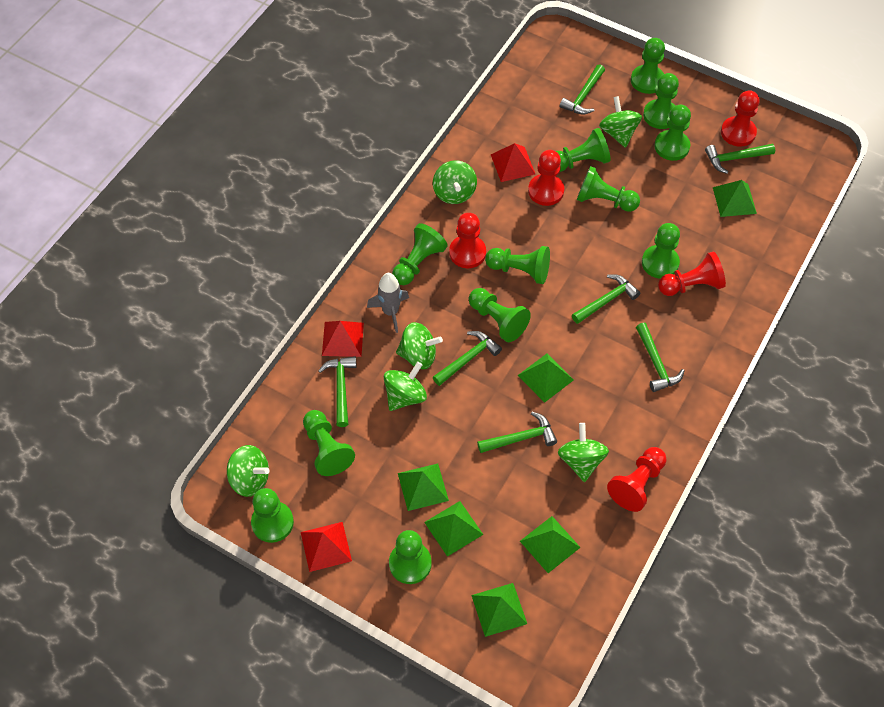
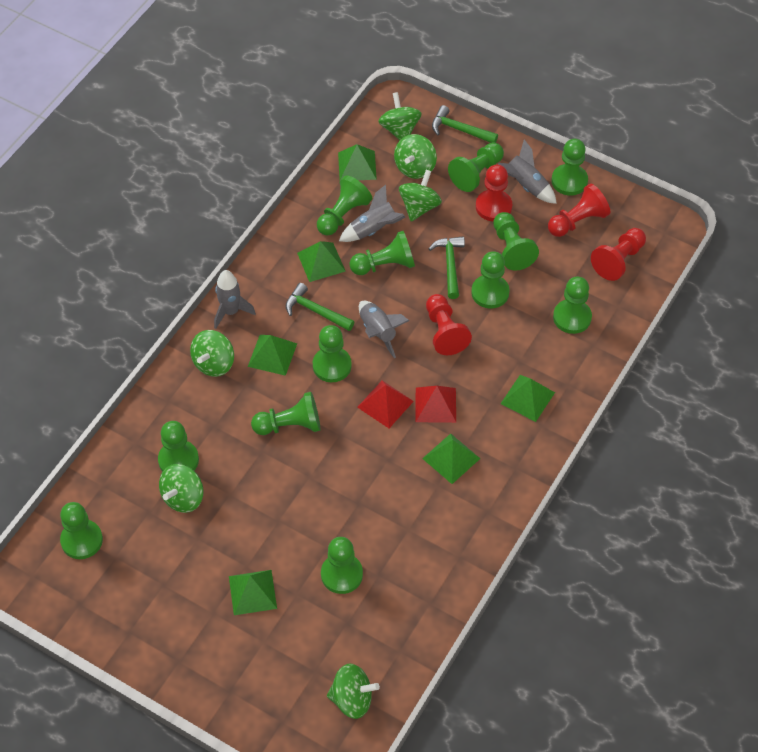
green hammer: 7 -> 3
grey rocket: 1 -> 4
red pawn: 5 -> 4
red pyramid: 3 -> 2

